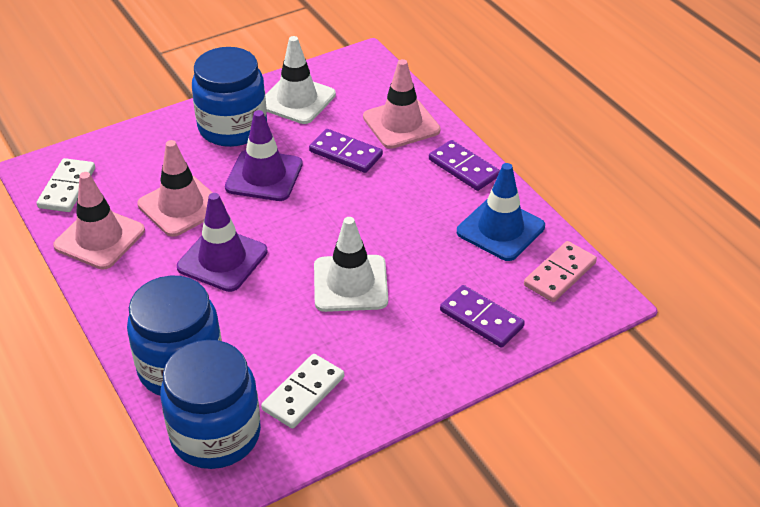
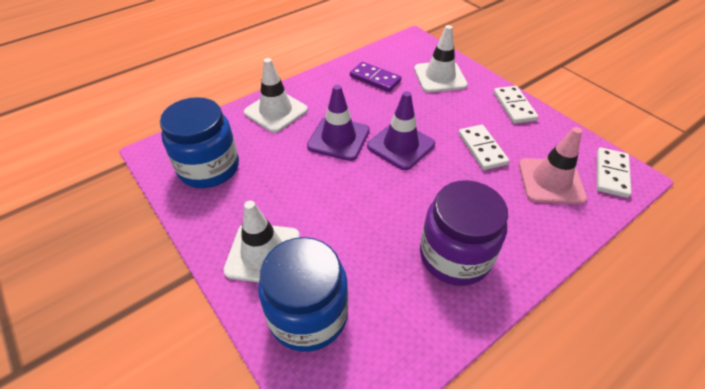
blue jar: 3 -> 2
blue traffic cone: 1 -> 0
pink domino: 1 -> 0
pink traffic cone: 3 -> 1
purple domino: 3 -> 1
purple jar: 0 -> 1
white domino: 2 -> 3
white traffic cone: 2 -> 3

